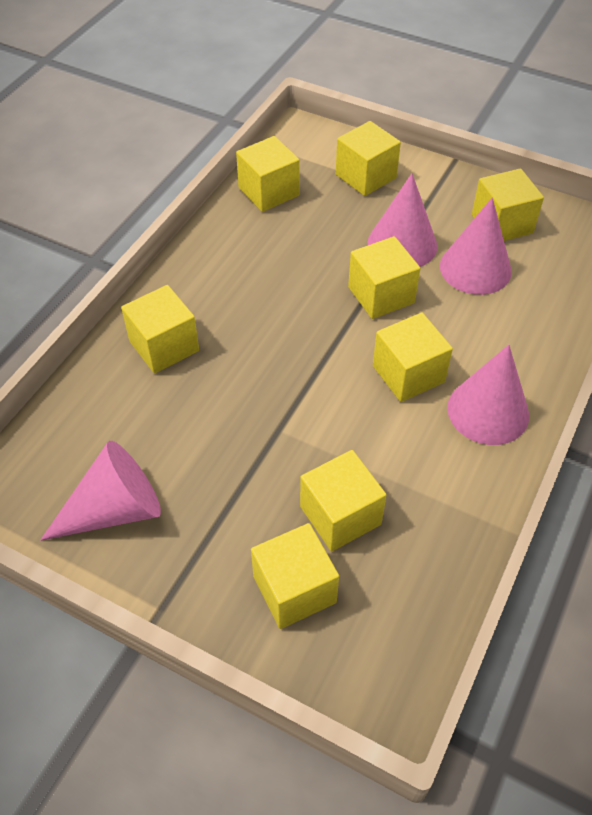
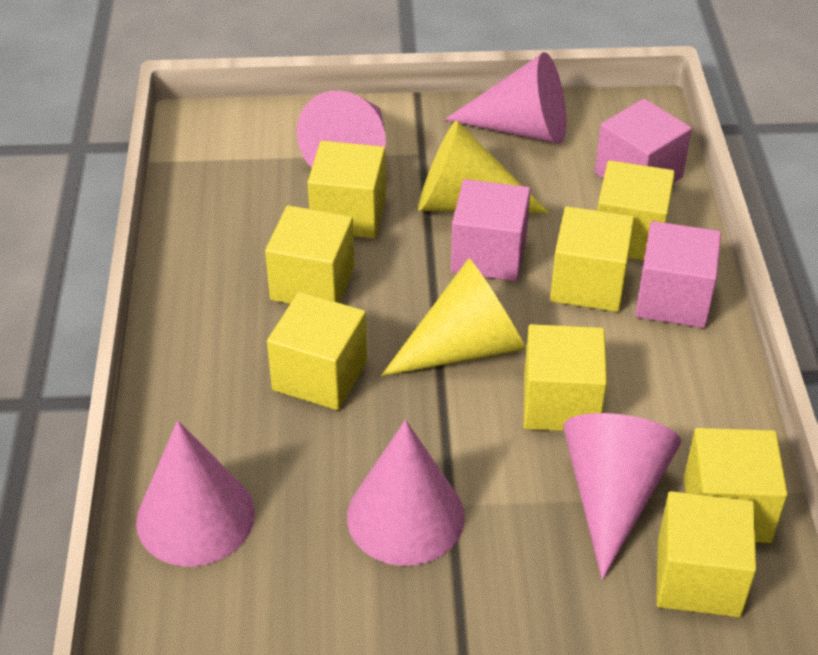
pink cone: 4 -> 5
pink cube: 0 -> 3
yellow cone: 0 -> 2

